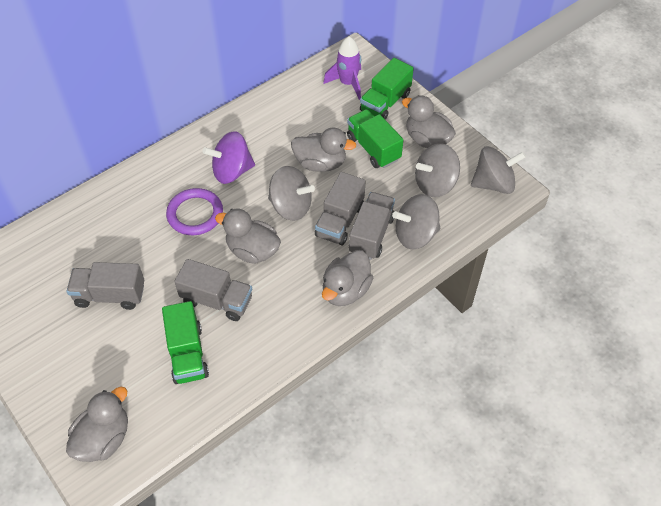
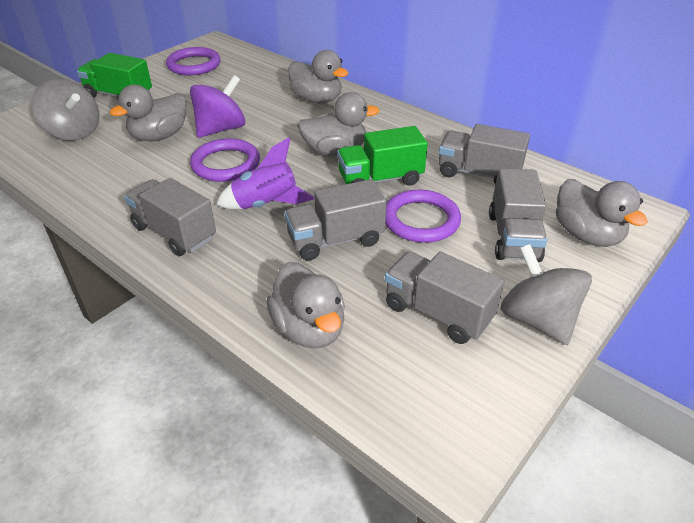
green truck: 3 -> 2
grey spinning top: 4 -> 2
grey truck: 4 -> 5
purple ring: 1 -> 3

